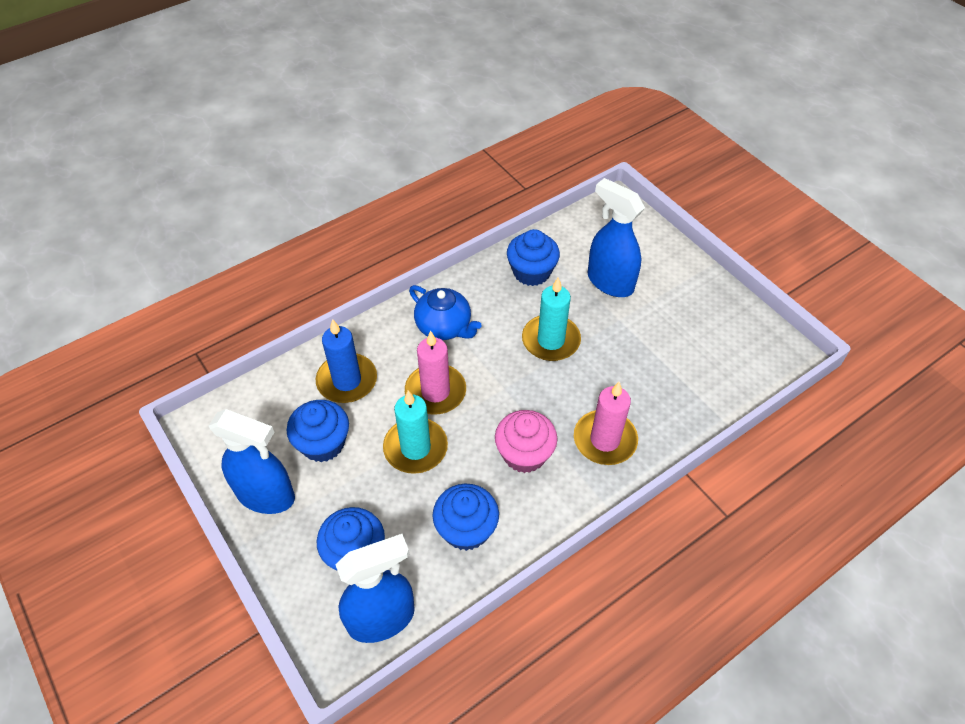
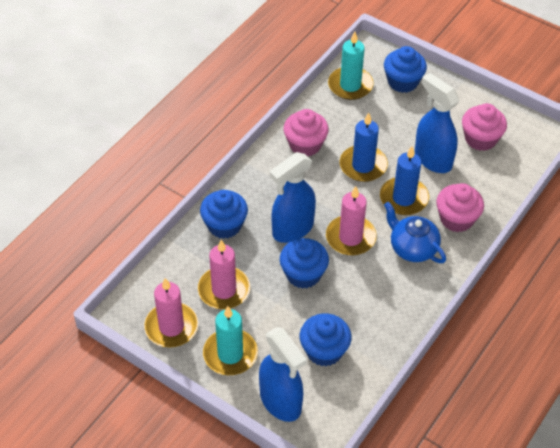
blue candle: 1 -> 2
pink candle: 2 -> 3
pink cupcake: 1 -> 3

